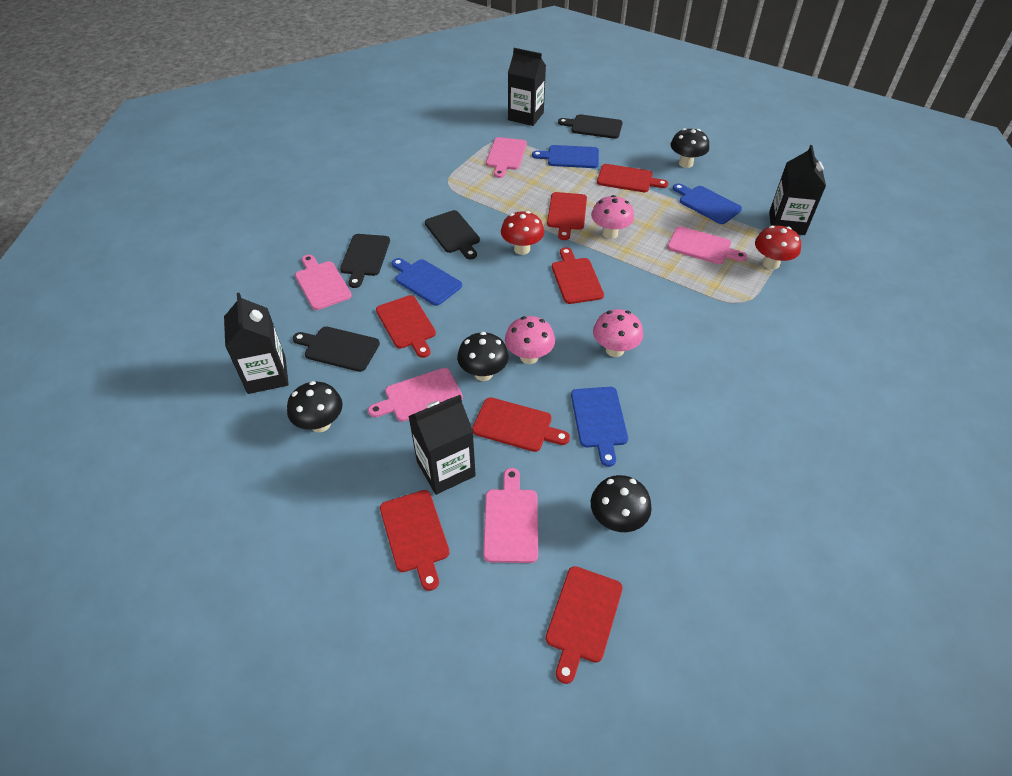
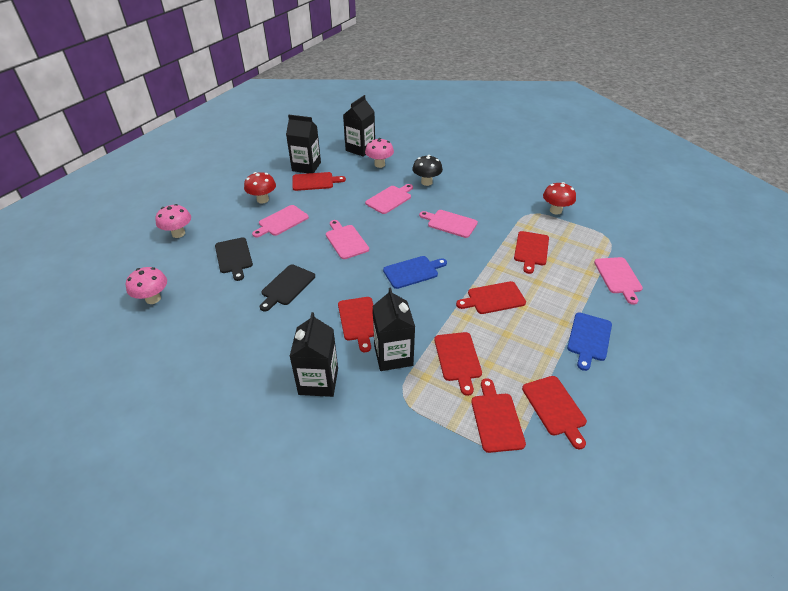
black cutting board: 4 -> 2
black mushroom: 4 -> 1
blue cutting board: 4 -> 2

